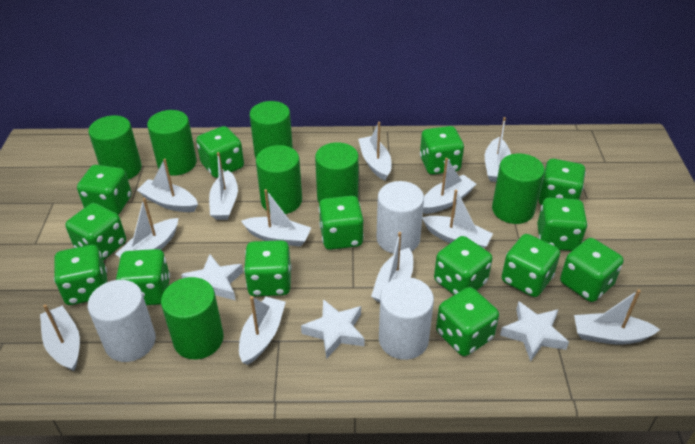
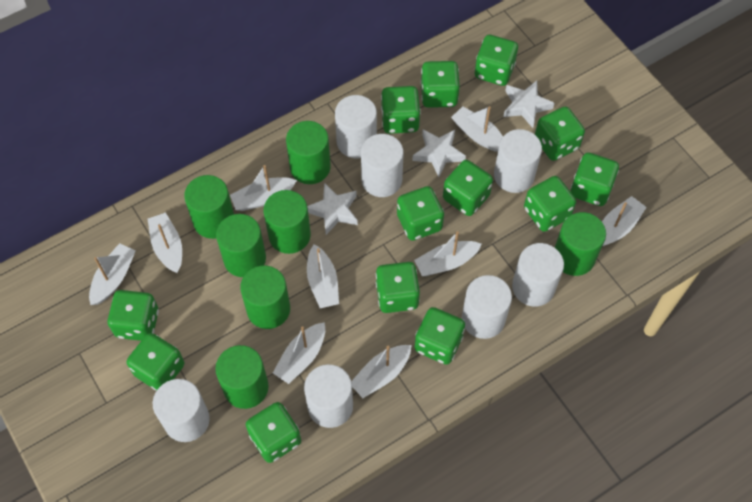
green dice: 14 -> 13
white boat: 12 -> 9
white cylinder: 3 -> 7

